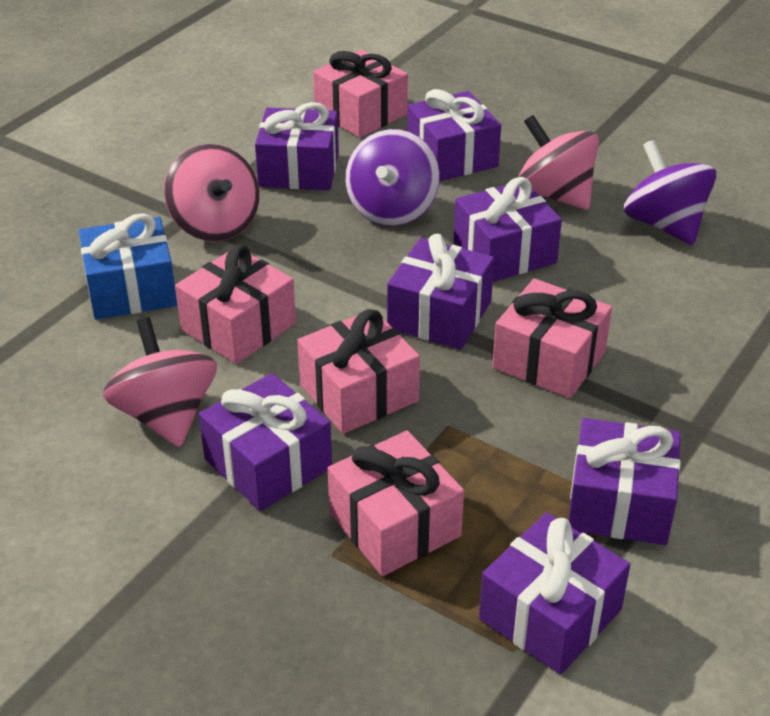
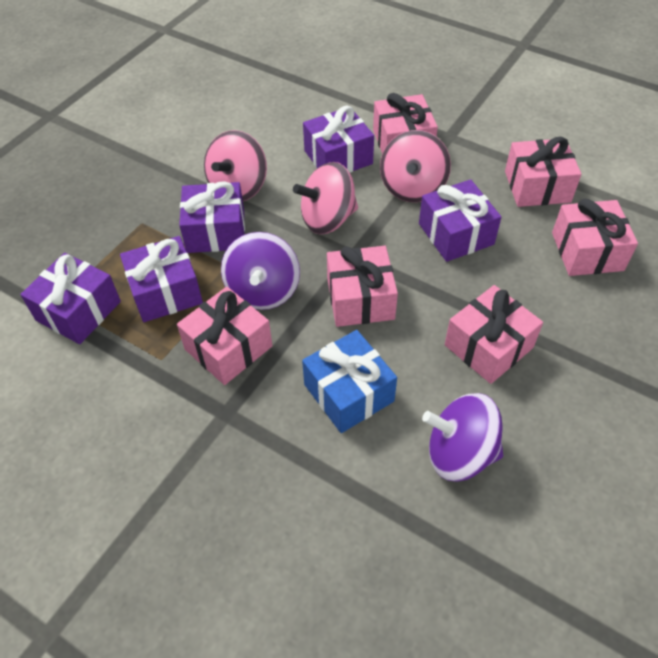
pink gift: 5 -> 6
purple gift: 7 -> 5

